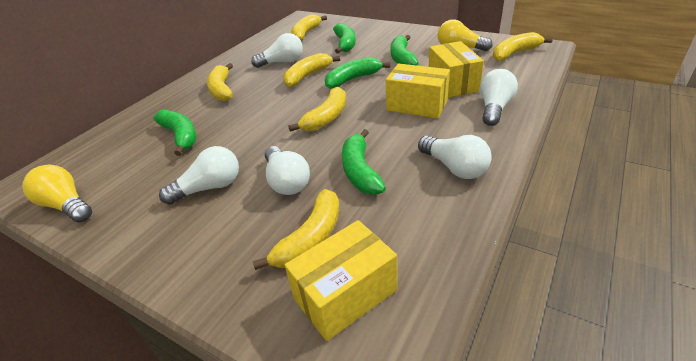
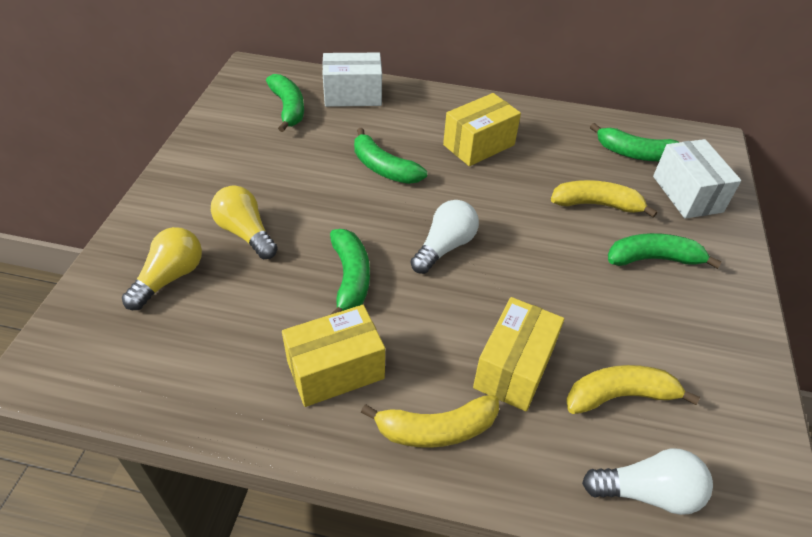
white box: 0 -> 2
white light bulb: 5 -> 2
yellow banana: 6 -> 3

